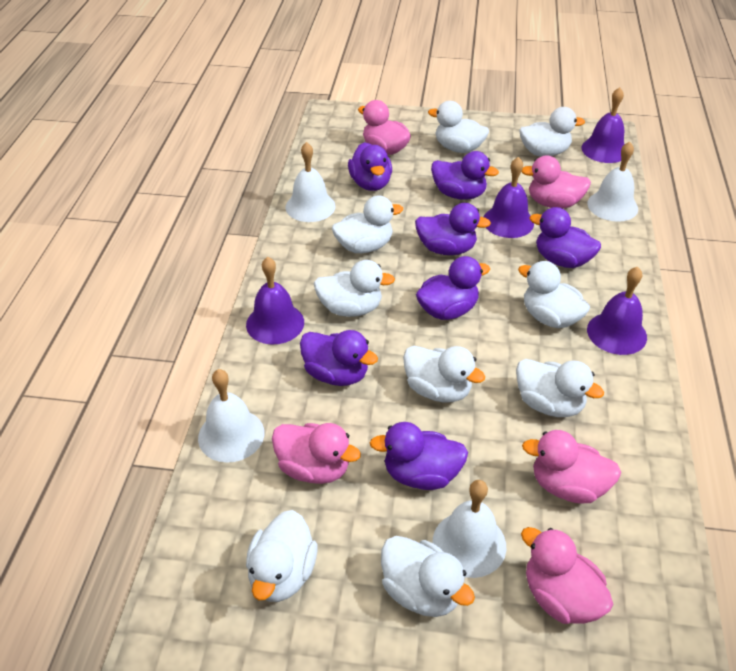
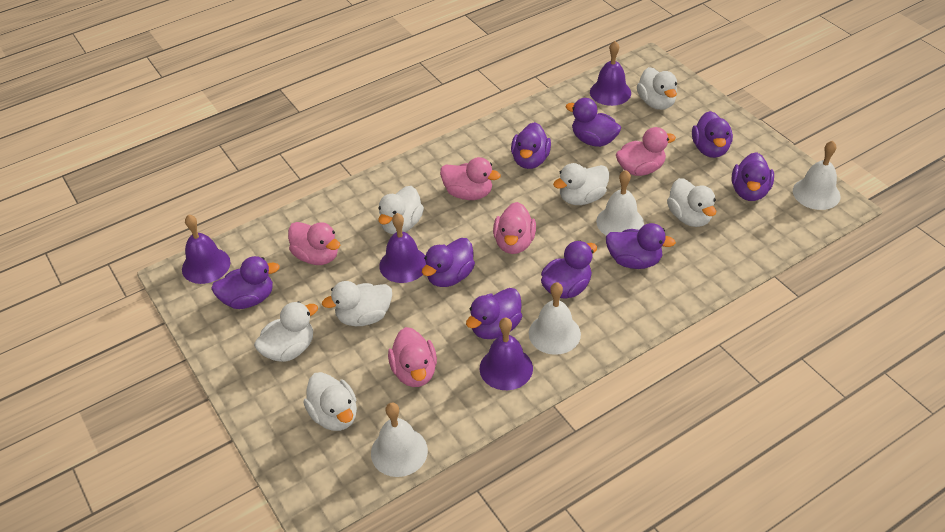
purple duck: 7 -> 9
white duck: 9 -> 7

